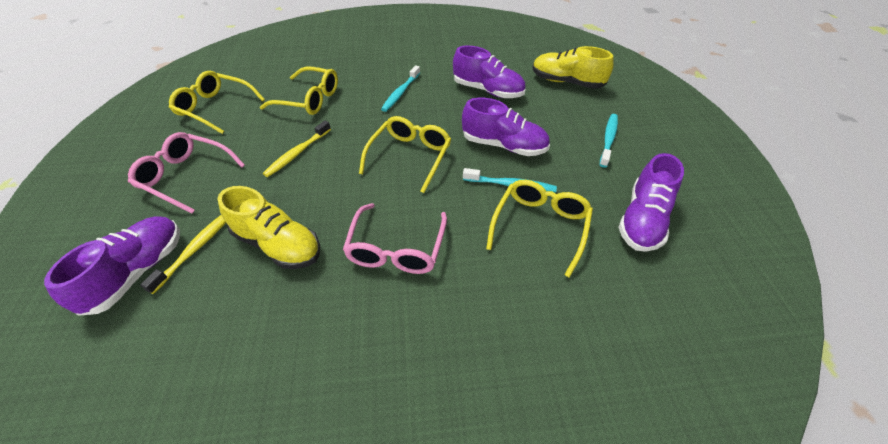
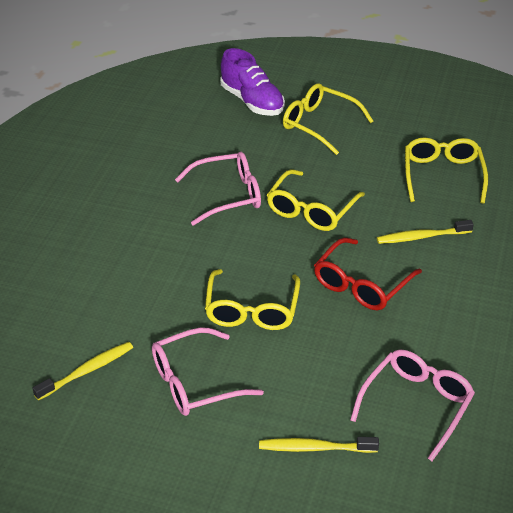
pink glasses: 2 -> 3
purple shoe: 4 -> 1
red glasses: 0 -> 1
turquoise toothbrush: 3 -> 0
yellow shoe: 2 -> 0
yellow toothbrush: 2 -> 3

